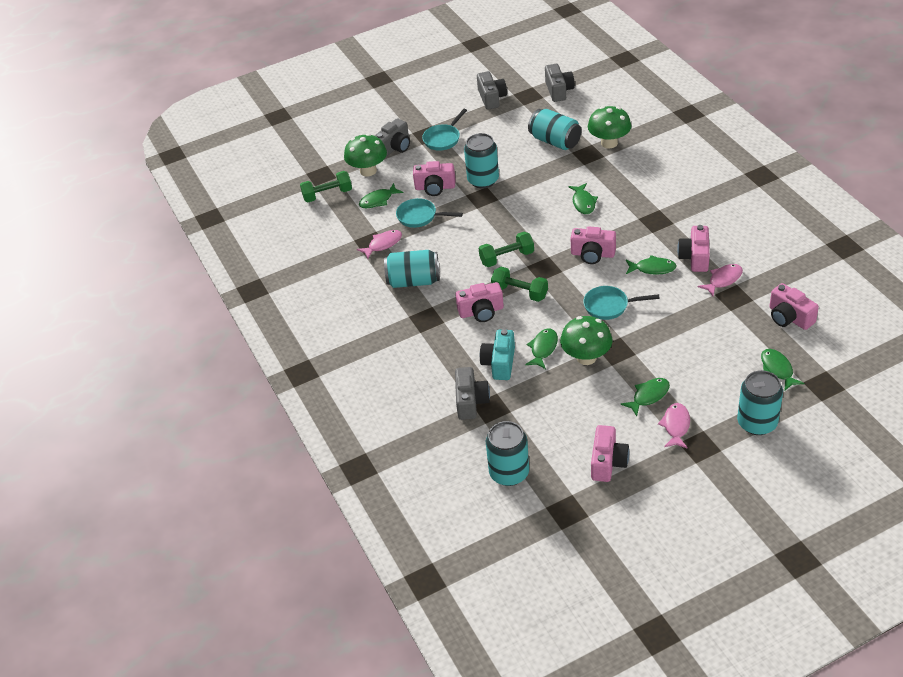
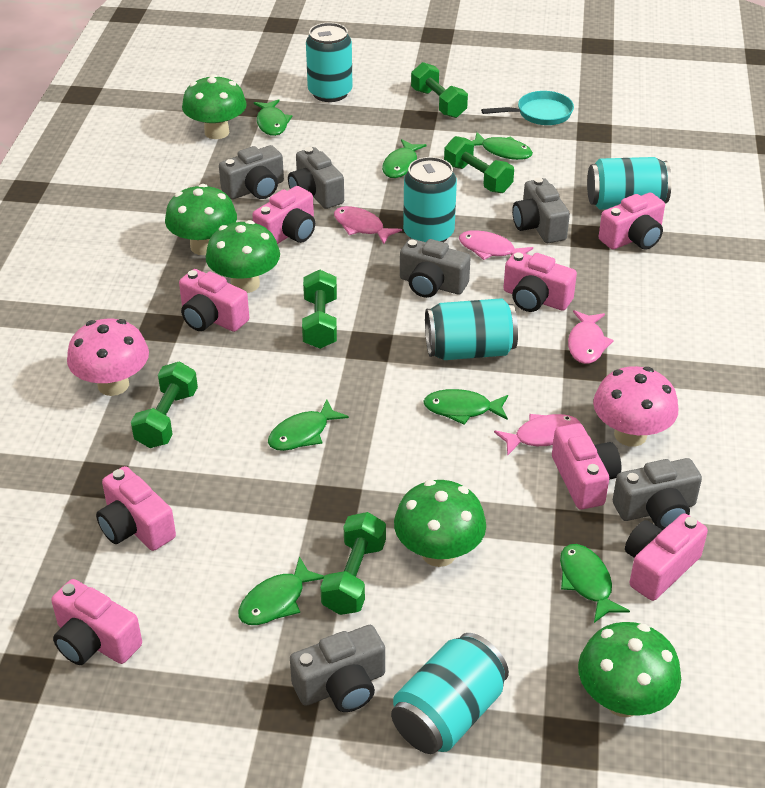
green dumbbell: 3 -> 5
green fish: 6 -> 7
green mushroom: 3 -> 5
grey camera: 4 -> 6
pink camera: 6 -> 8
pink fish: 3 -> 4
pink mushroom: 0 -> 2
turquoise camera: 1 -> 0
turquoise pan: 3 -> 1

